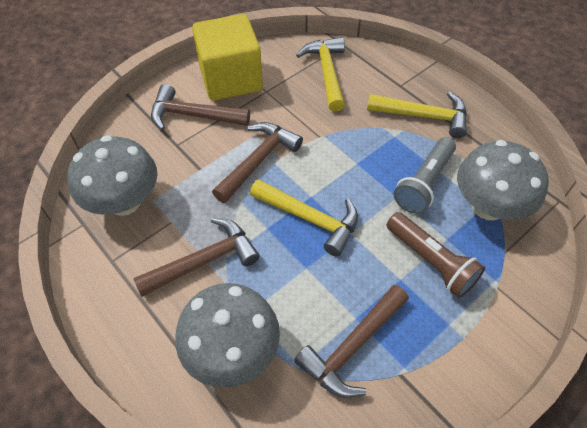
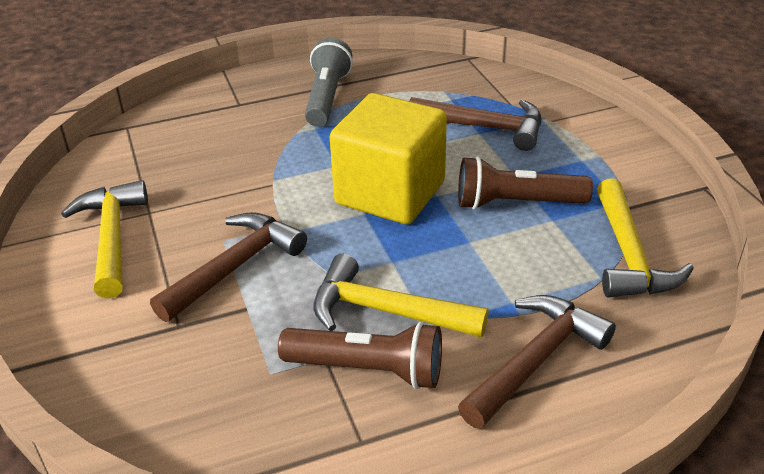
brown flashlight: 1 -> 2
brown hammer: 4 -> 3
grey mushroom: 3 -> 0

